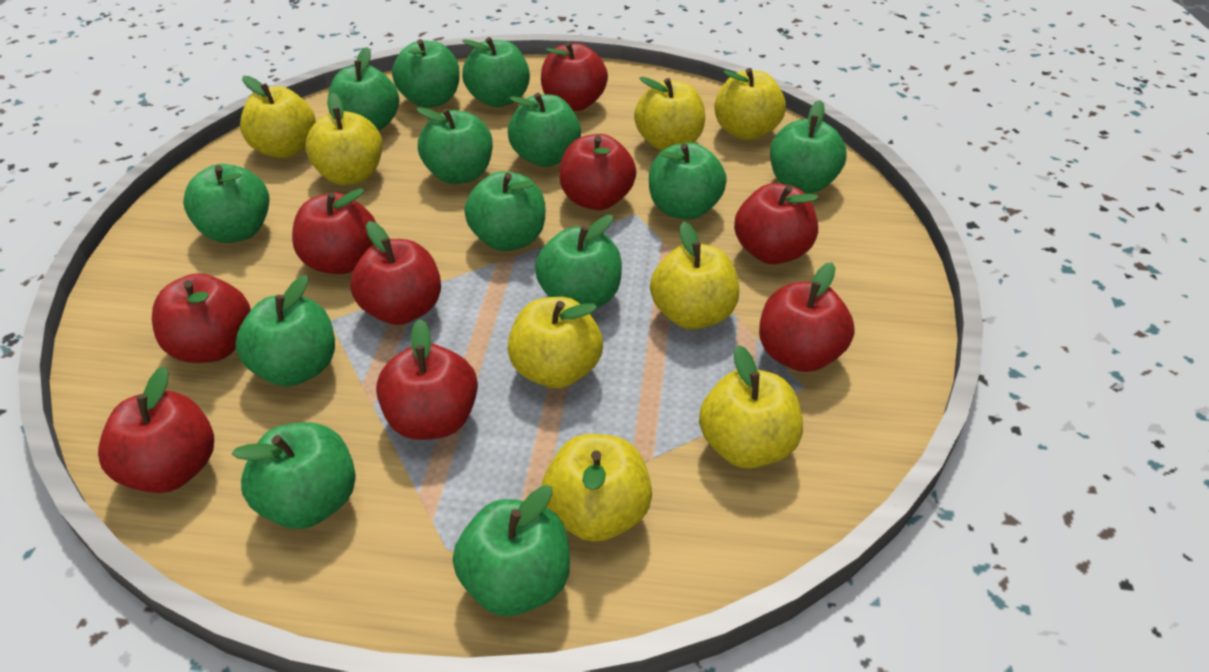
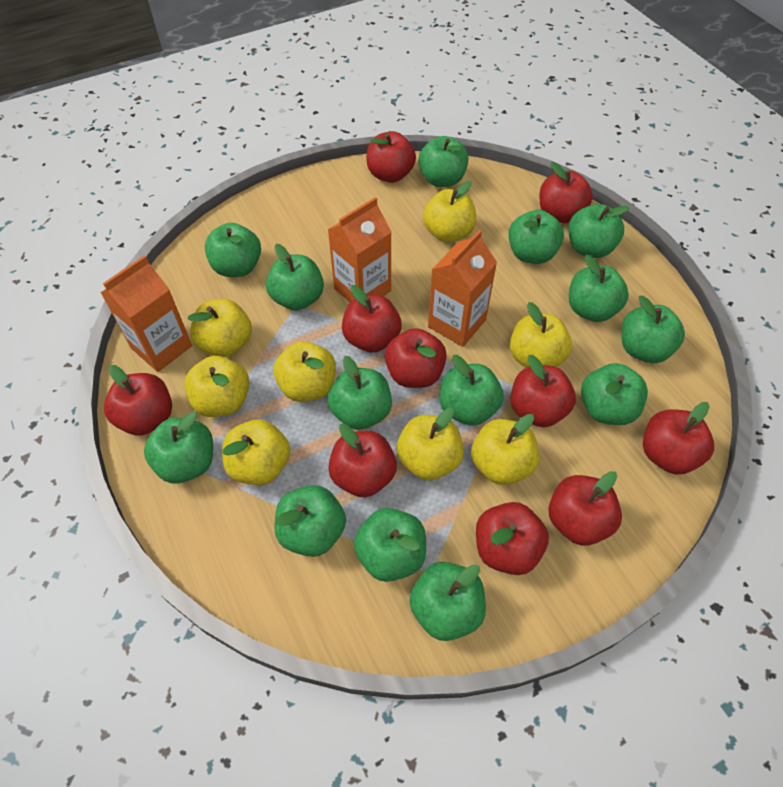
green apple: 13 -> 14
orange carton: 0 -> 3
red apple: 9 -> 10

